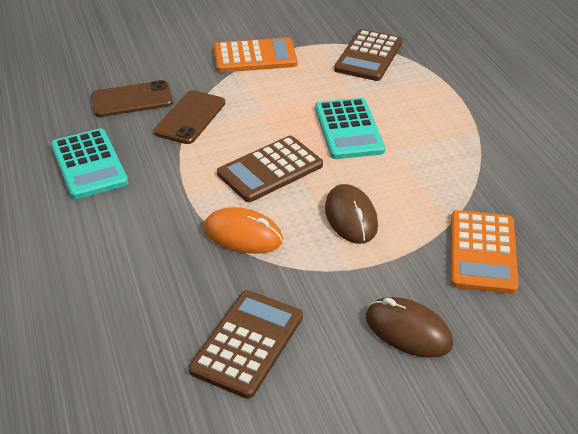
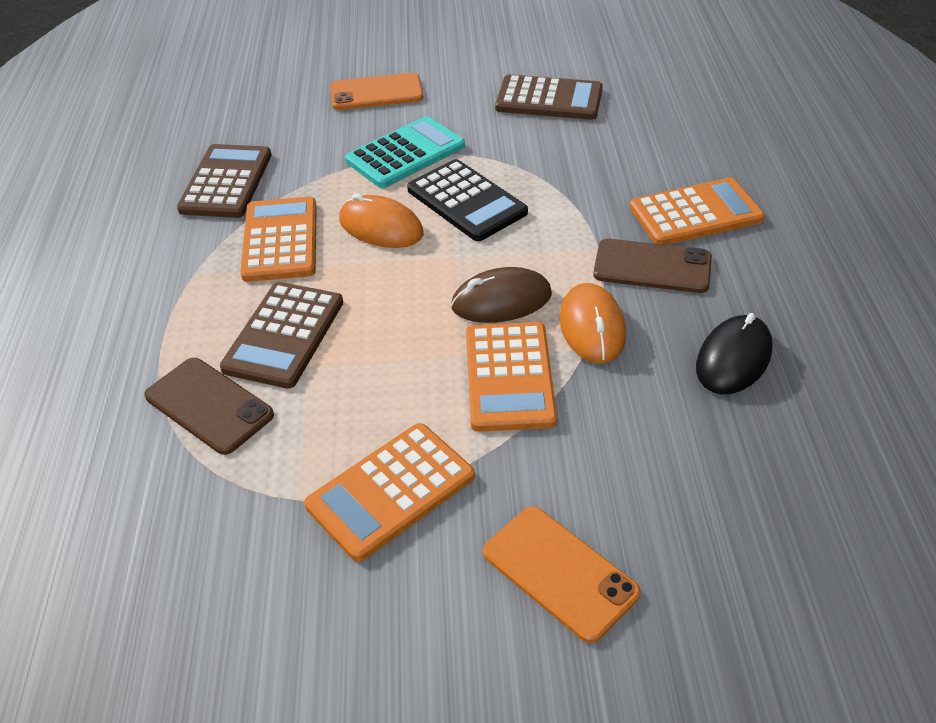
black calculator: 0 -> 1
black mouse: 0 -> 1
brown mouse: 2 -> 1
orange calculator: 2 -> 4
orange mouse: 1 -> 2
orange phone: 0 -> 2
turquoise calculator: 2 -> 1

